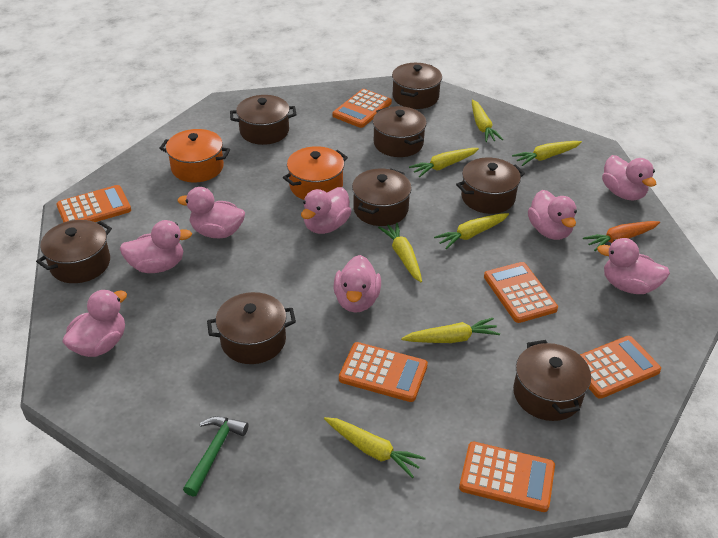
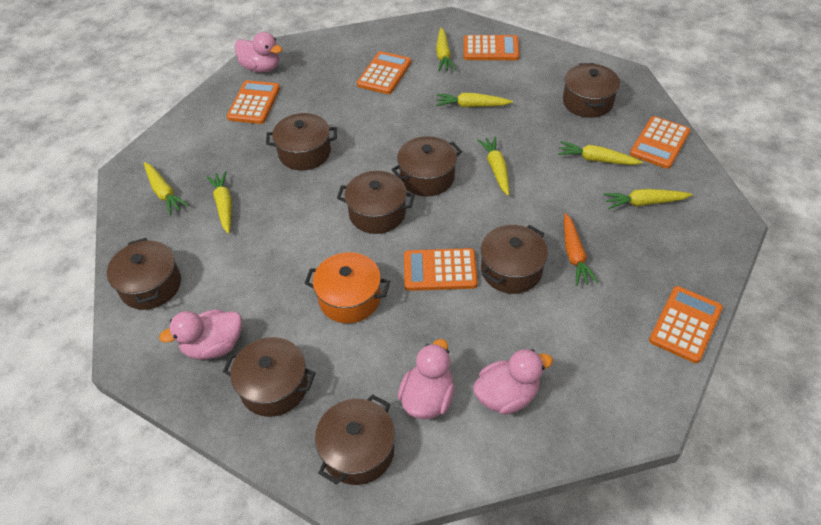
green hammer: 1 -> 0
orange pot: 2 -> 1
pink duck: 8 -> 4

